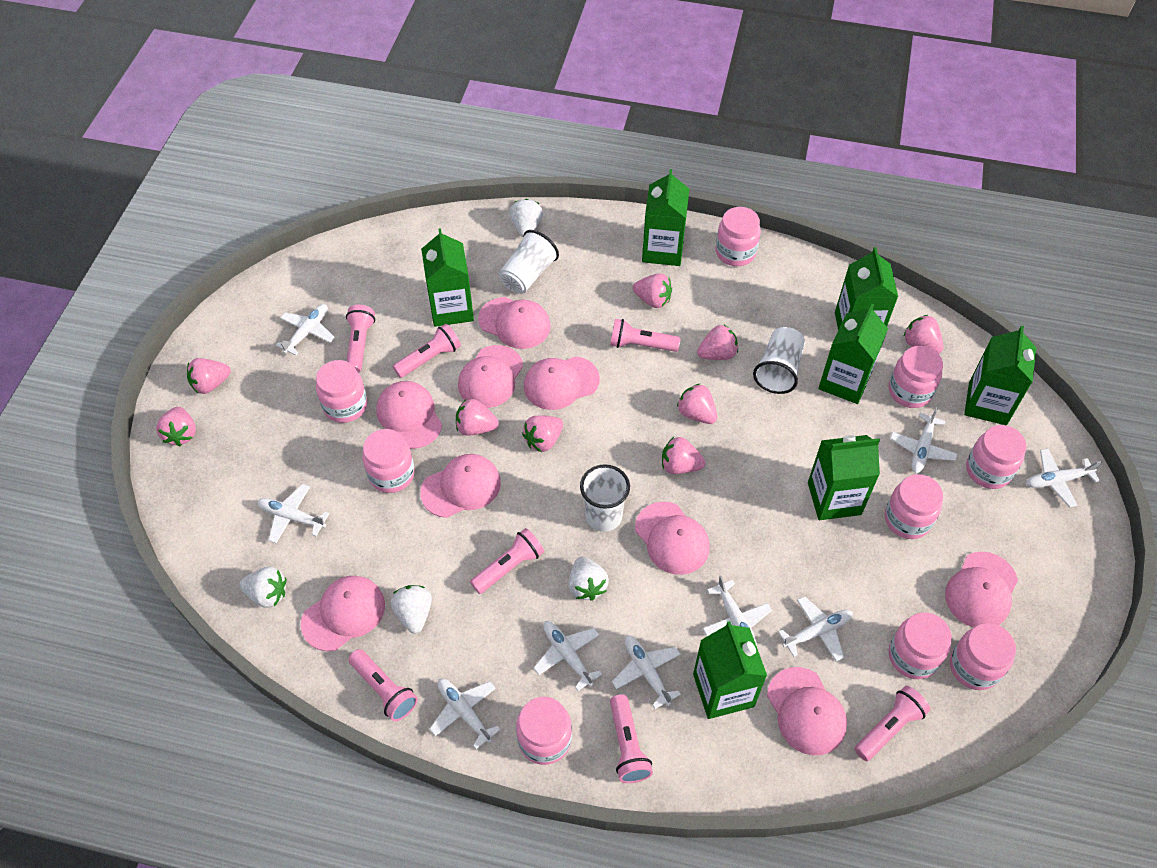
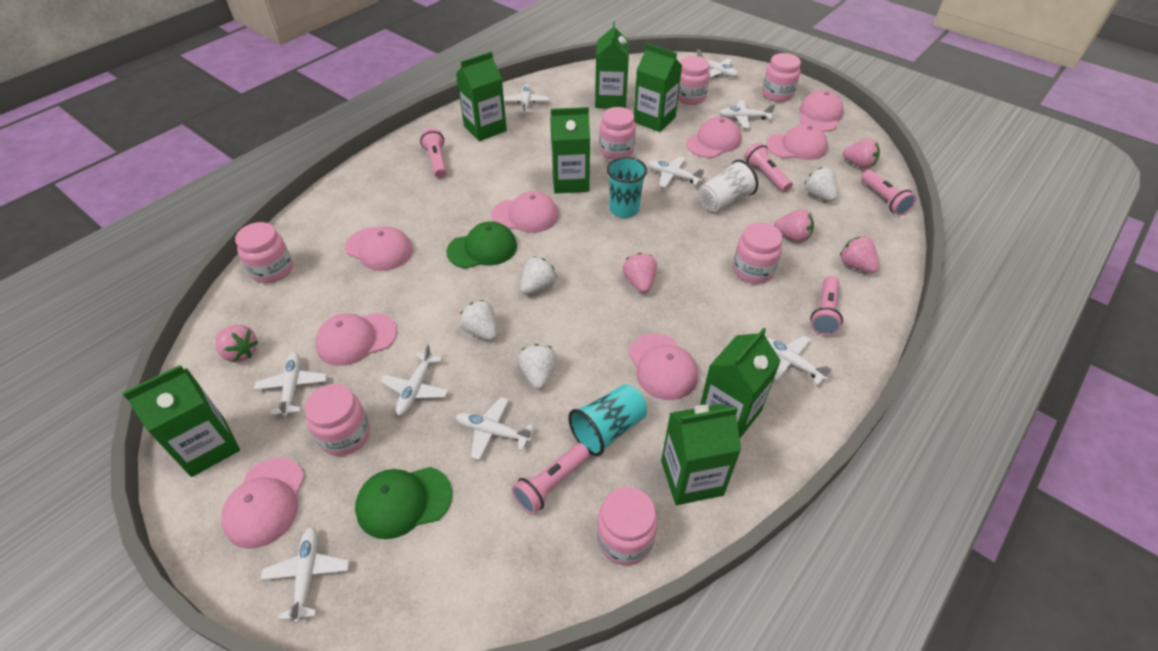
green cap: 0 -> 2
pink cap: 9 -> 8
pink flashlight: 7 -> 5
pink jar: 9 -> 7
pink strawberry: 9 -> 5
turquoise cup: 0 -> 2
white cup: 3 -> 1

